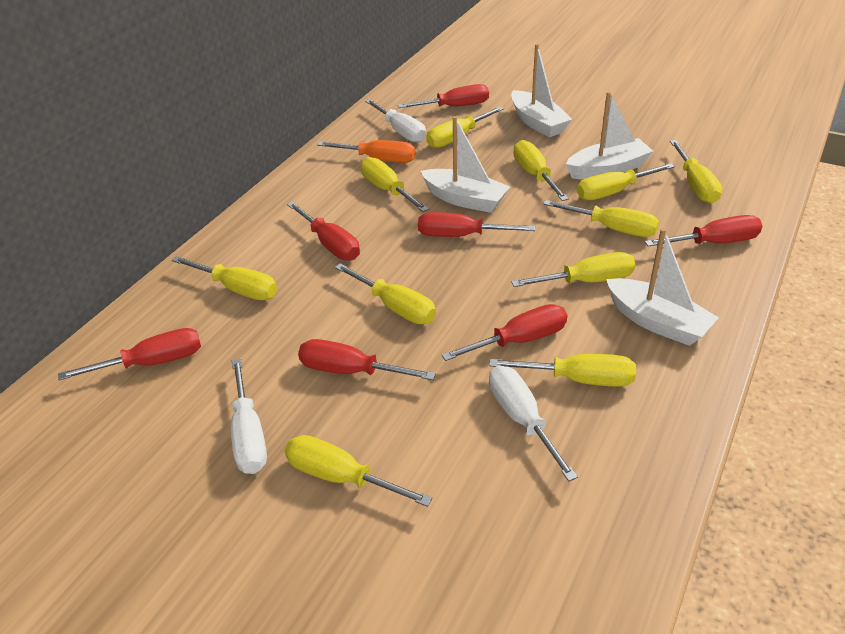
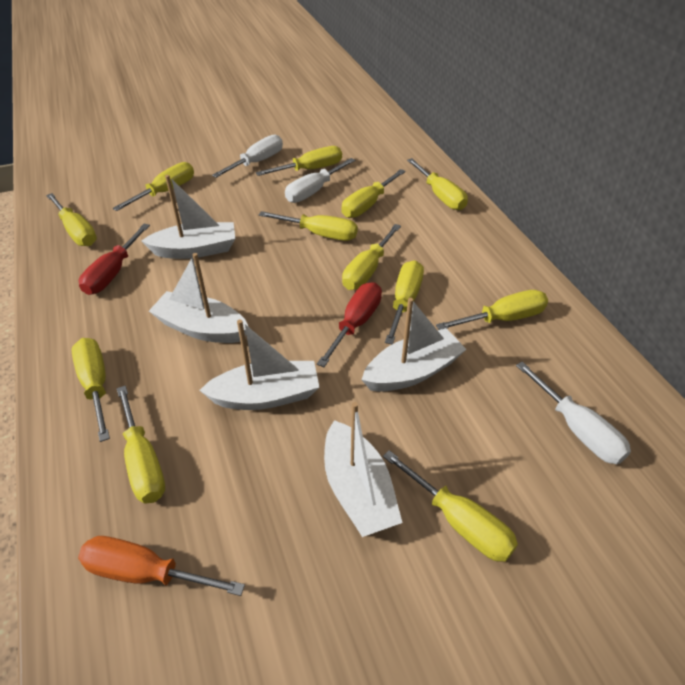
red screwdriver: 7 -> 2
white boat: 4 -> 5
yellow screwdriver: 11 -> 12

